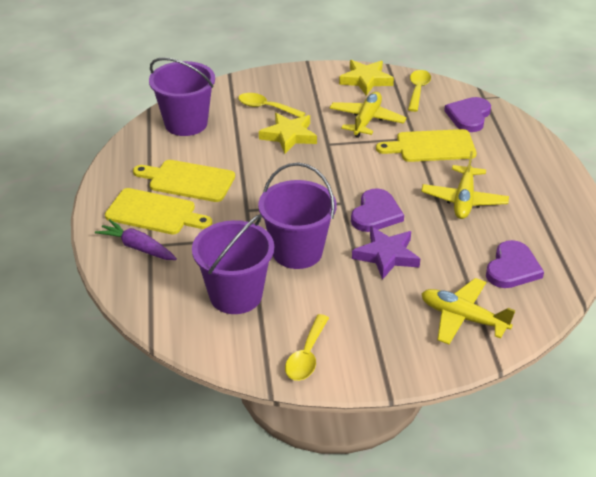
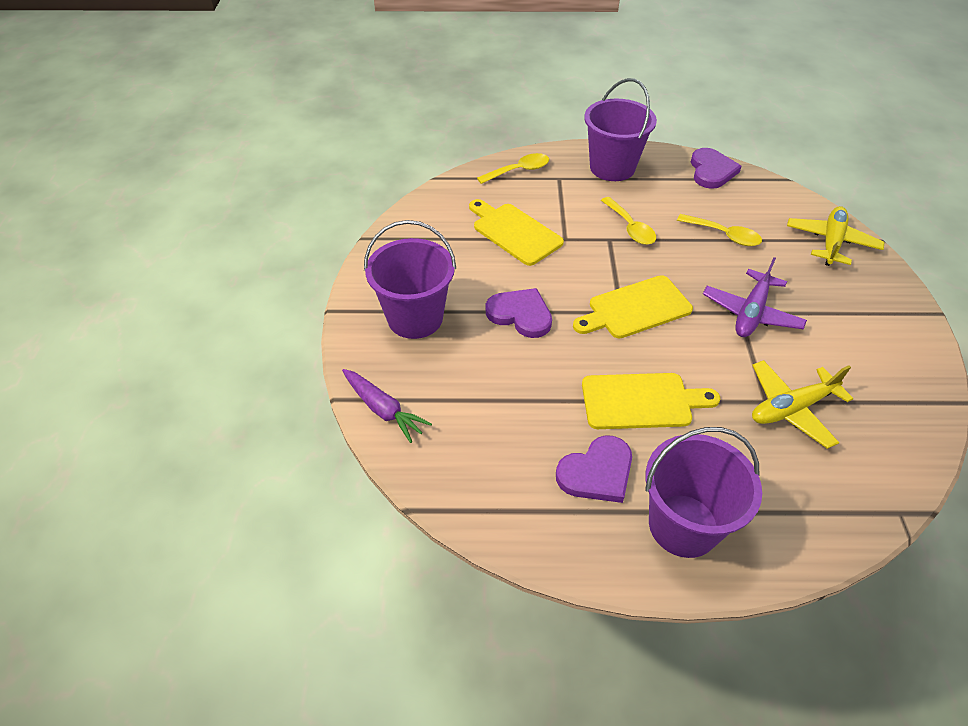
purple plane: 0 -> 1
purple star: 1 -> 0
yellow plane: 3 -> 2
yellow star: 2 -> 0

